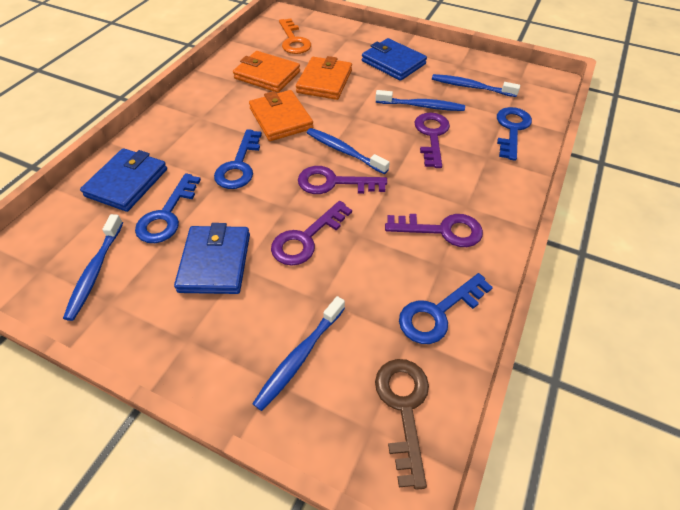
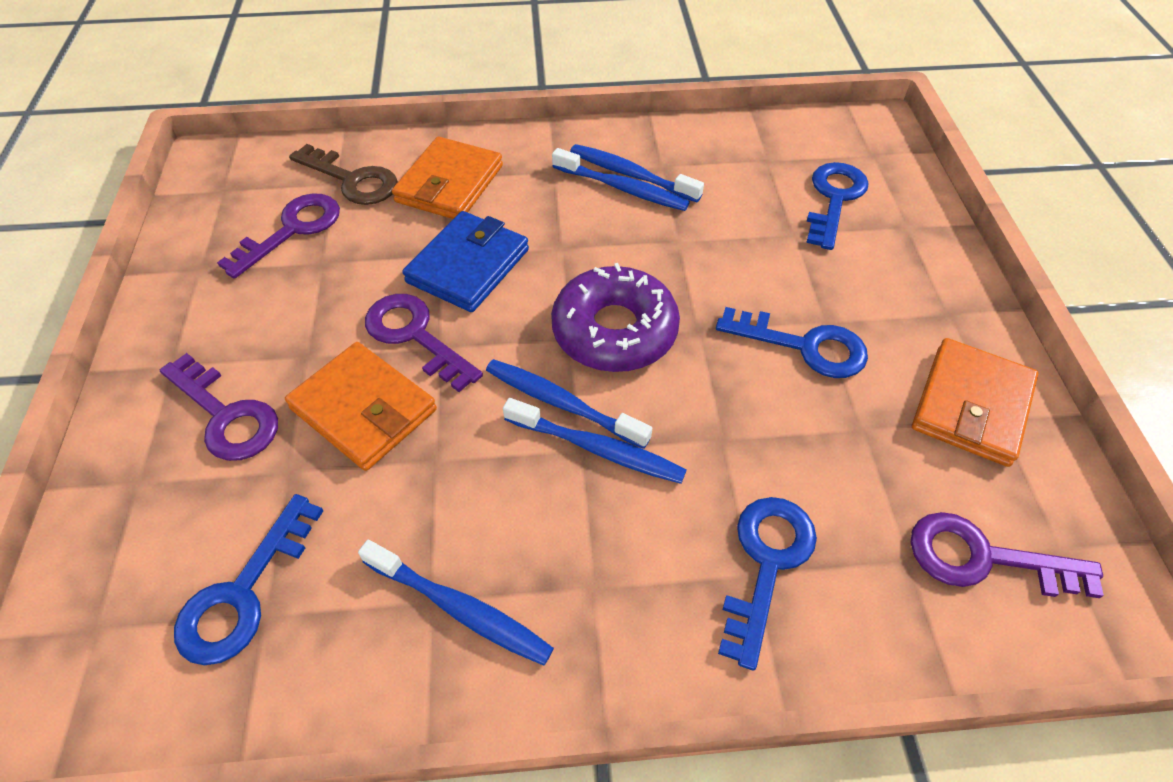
blue wallet: 3 -> 1
orange key: 1 -> 0
purple donut: 0 -> 1

